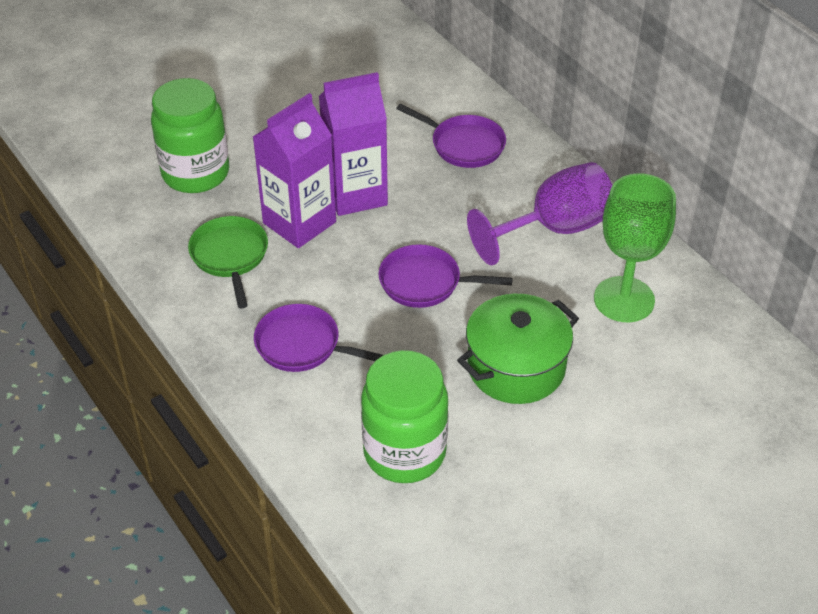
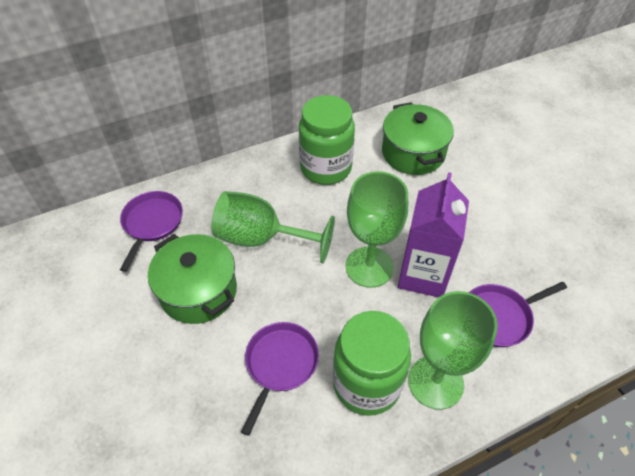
green goblet: 1 -> 3
green pan: 1 -> 0
green pot: 1 -> 2
purple carton: 2 -> 1
purple goblet: 1 -> 0

